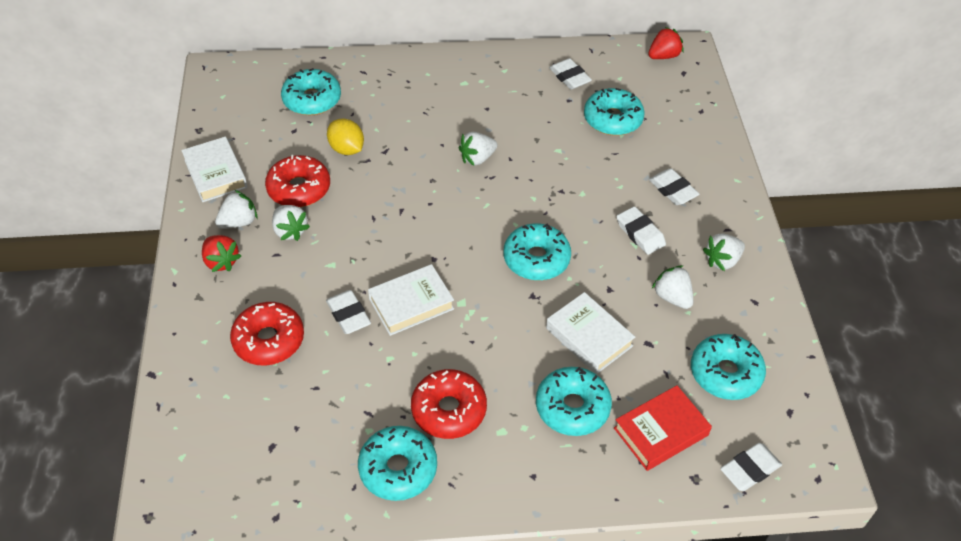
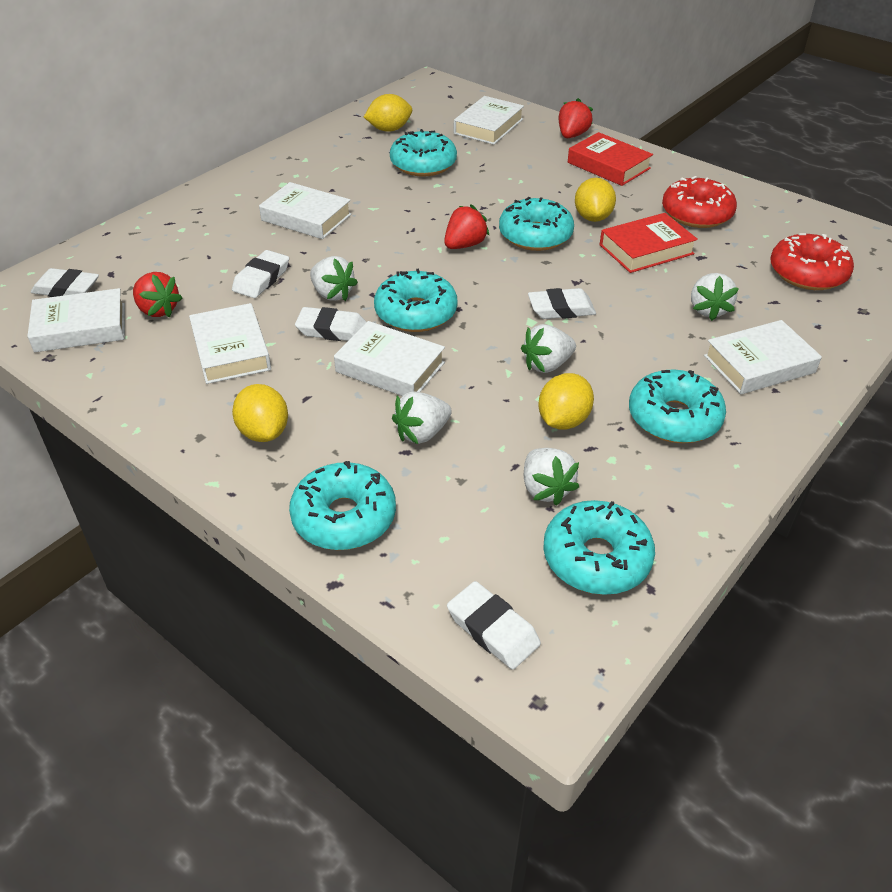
red book: 1 -> 2
red donut: 3 -> 2
red strawberry: 2 -> 3
white book: 3 -> 6
yellow lemon: 1 -> 4

